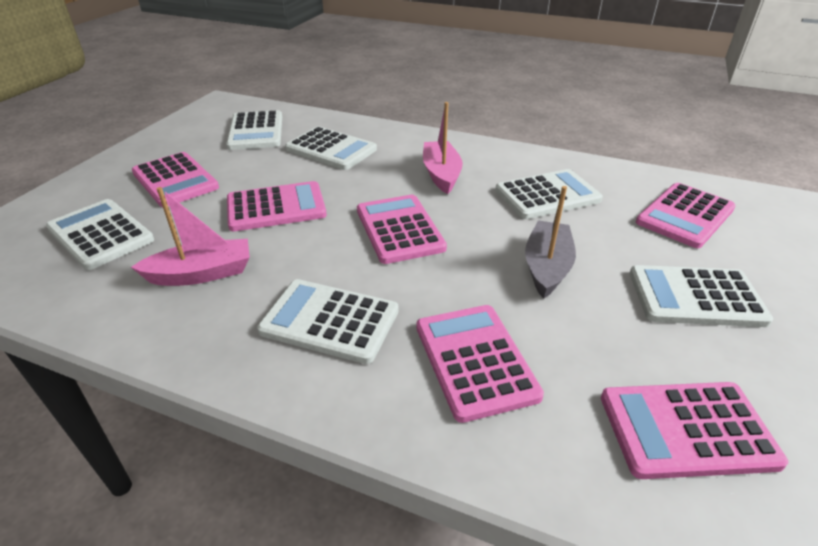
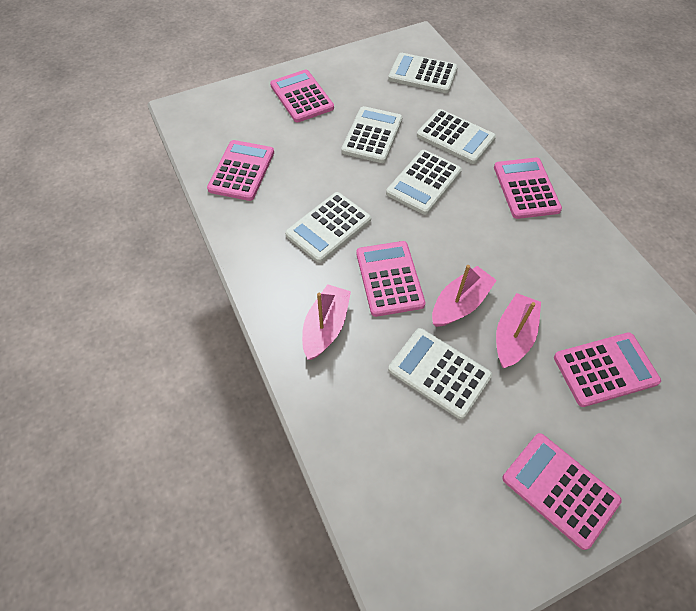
grey boat: 1 -> 0
pink boat: 2 -> 3

